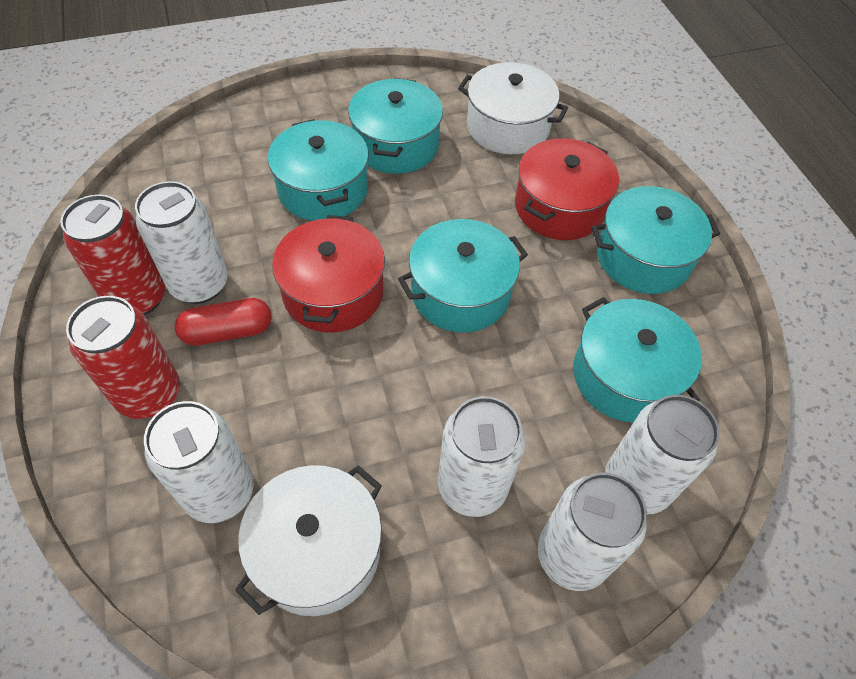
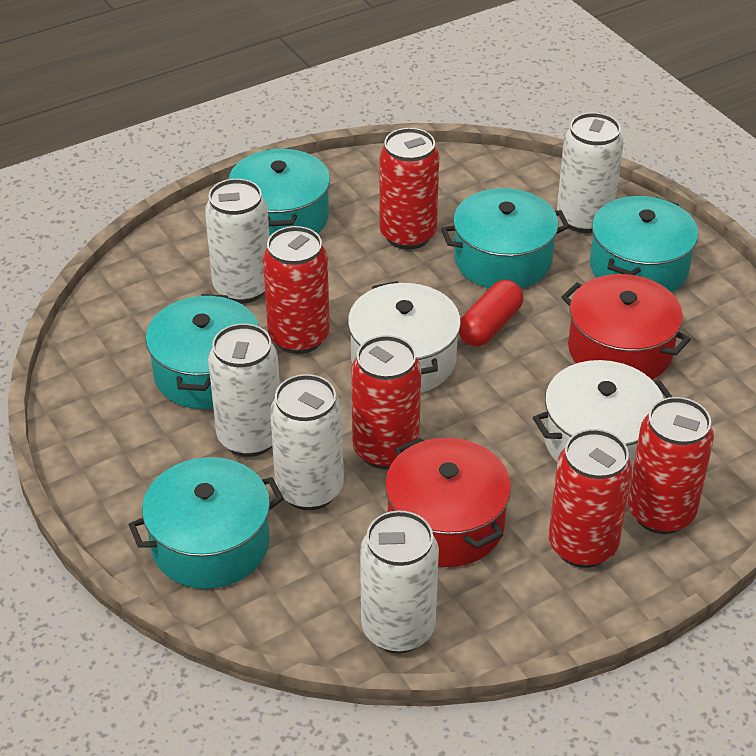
red can: 2 -> 5

